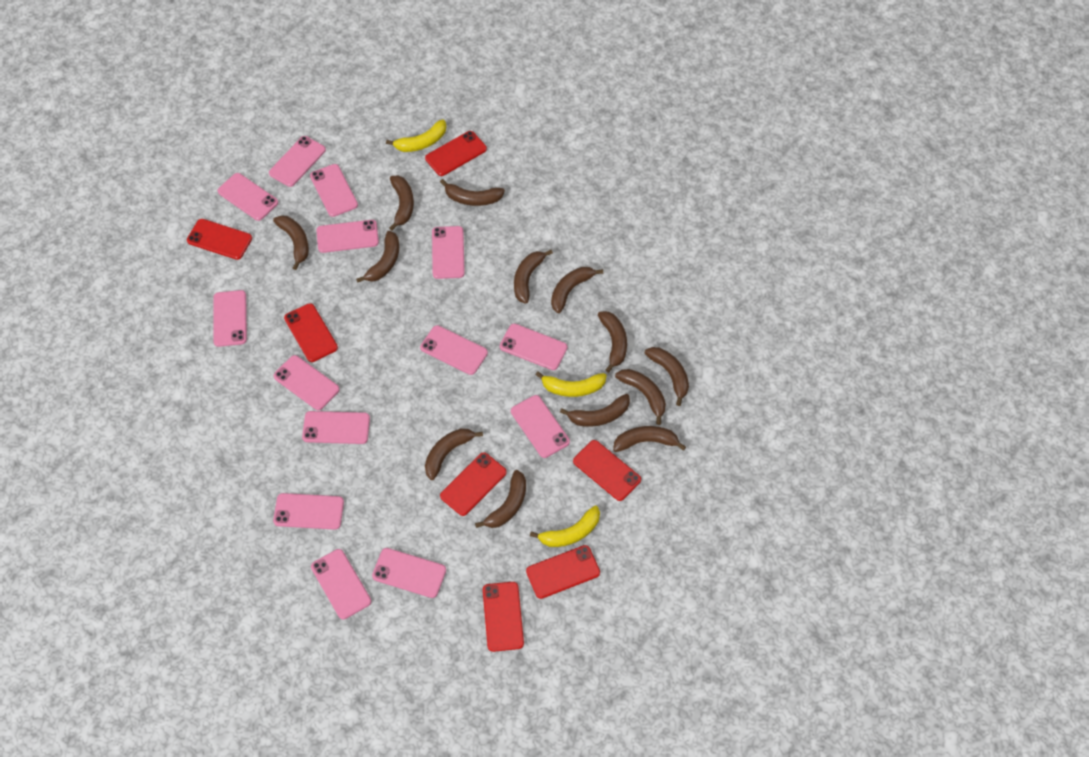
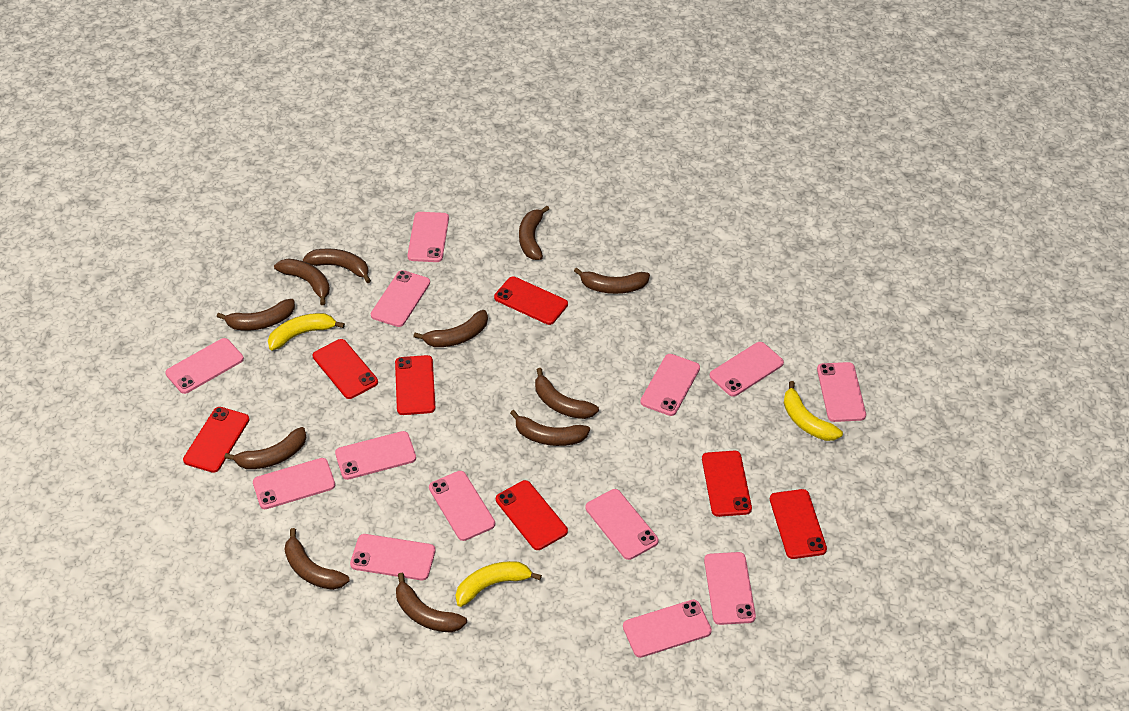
brown banana: 13 -> 11
pink phone: 14 -> 13

